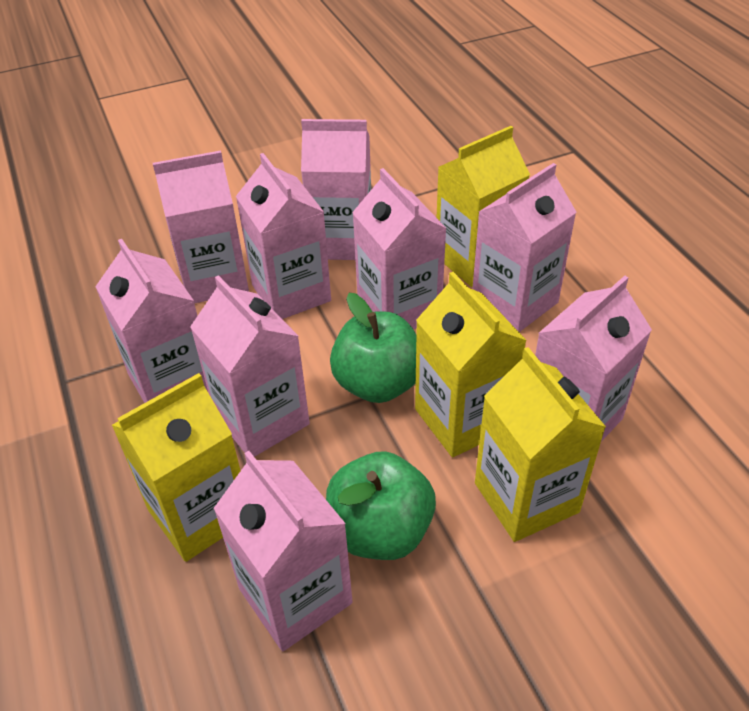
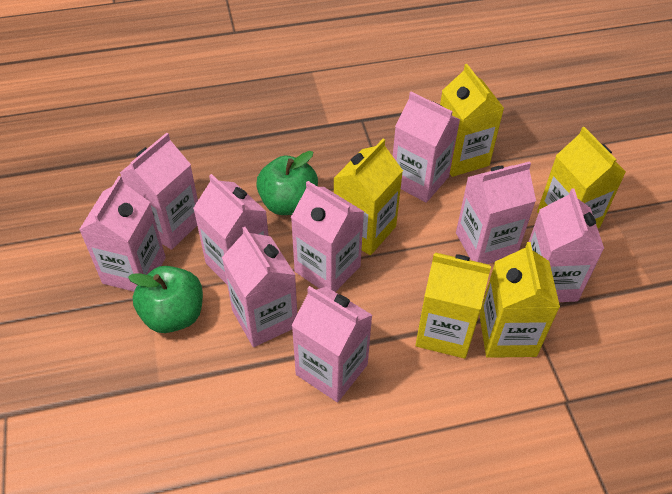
yellow carton: 4 -> 5

